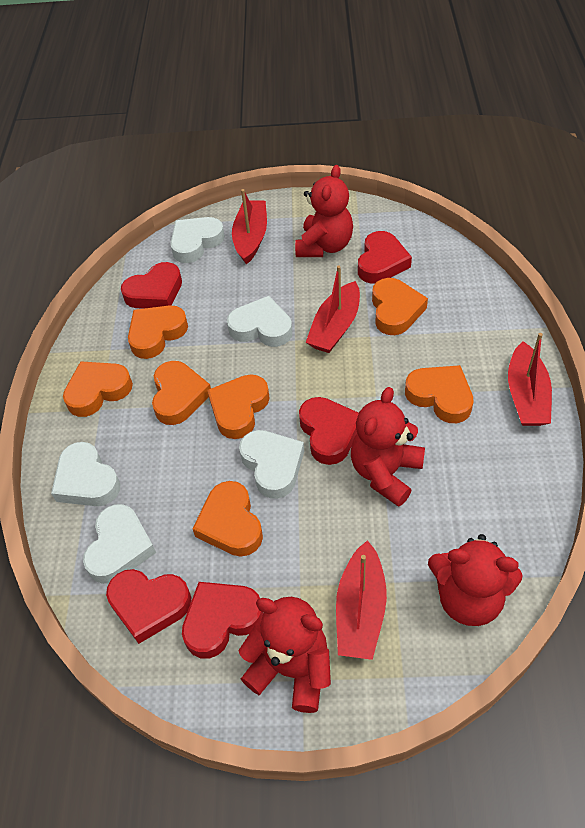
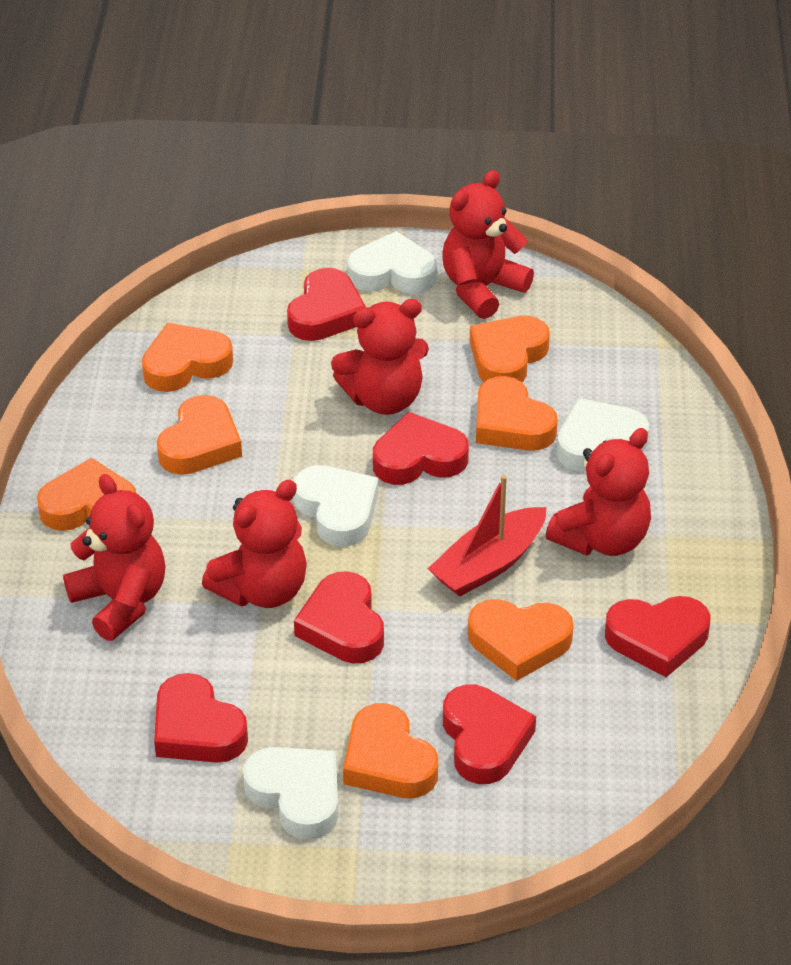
red boat: 4 -> 1
red heart: 5 -> 6
red teddy bear: 4 -> 5
white heart: 5 -> 4

